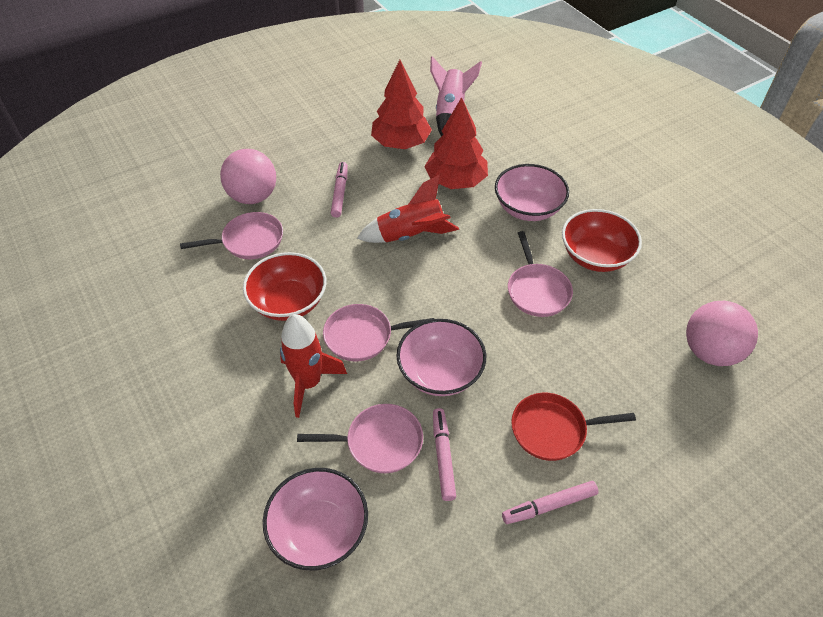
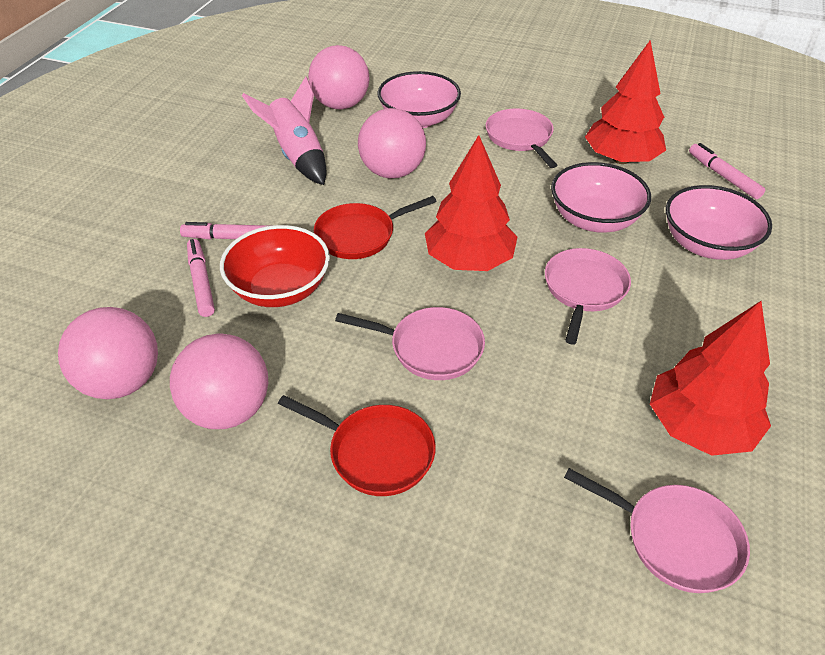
pink ball: 2 -> 4
red bowl: 2 -> 1
red pan: 1 -> 2
red rocket: 2 -> 0
red tree: 2 -> 3

